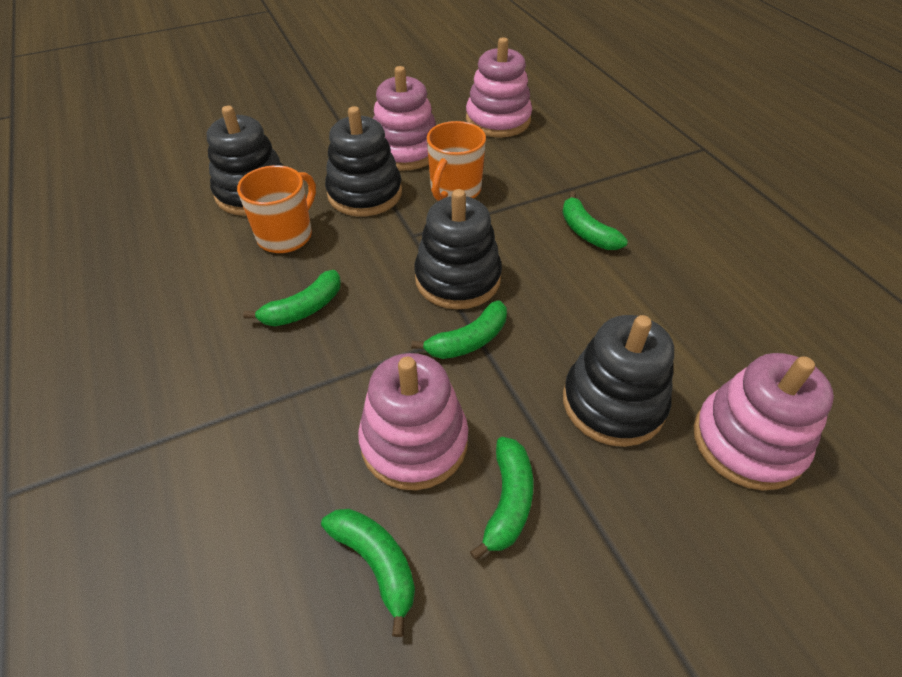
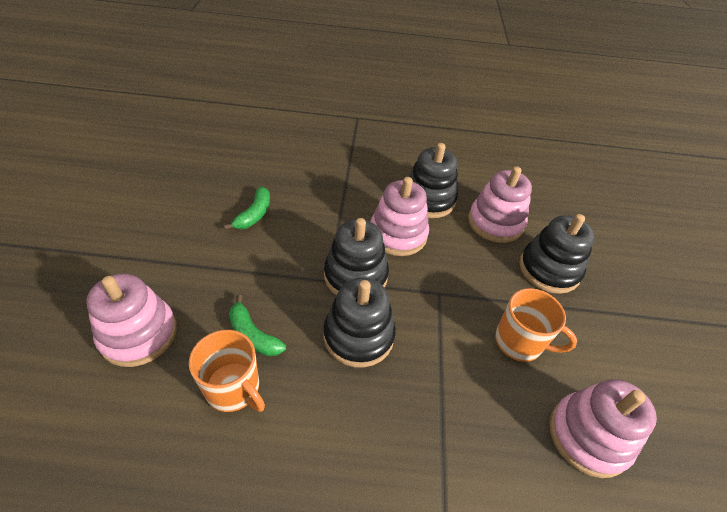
green banana: 5 -> 2

